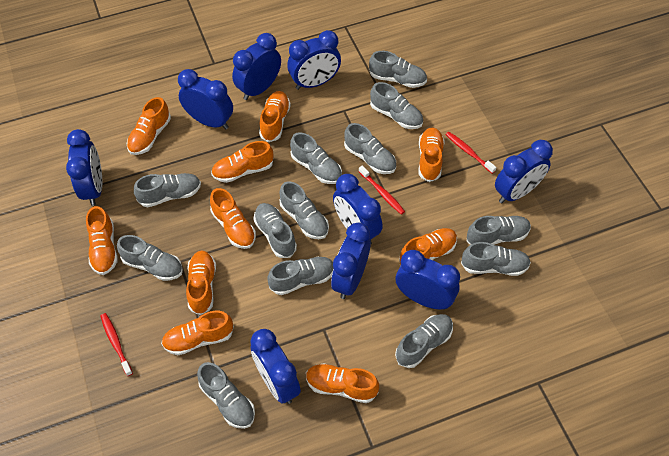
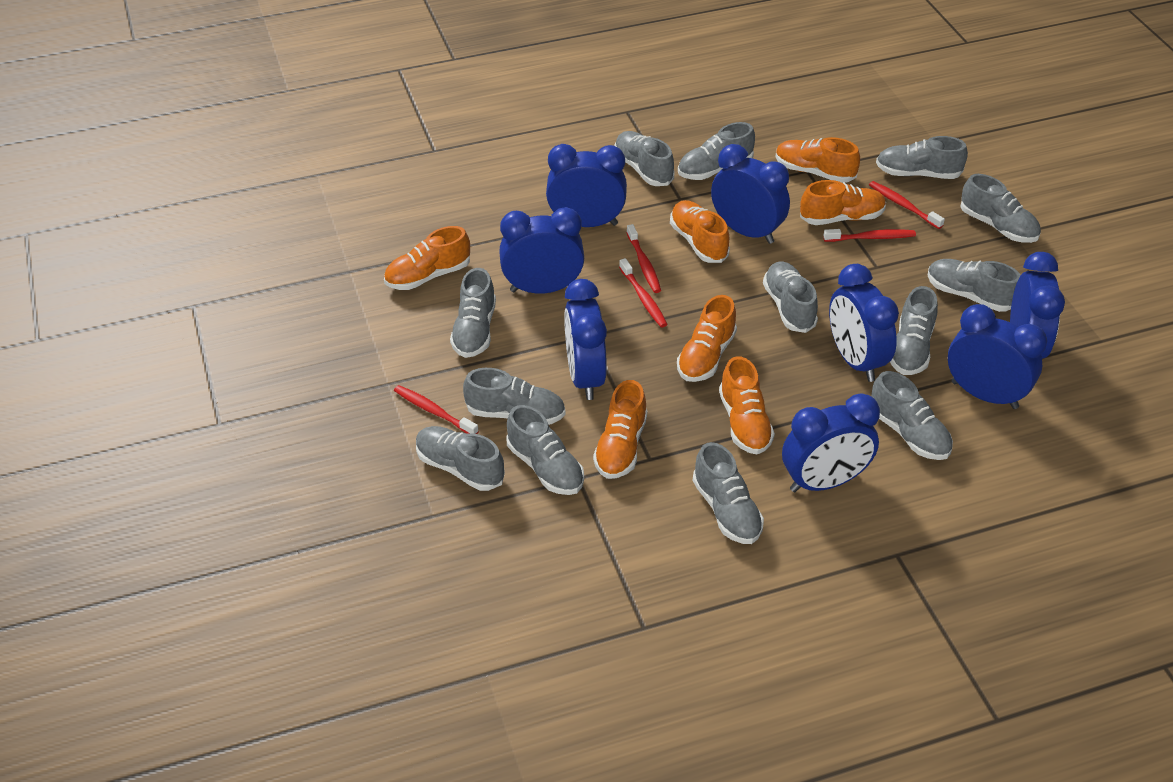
blue clock: 9 -> 8
orange shoe: 10 -> 7
red toothbrush: 3 -> 5

